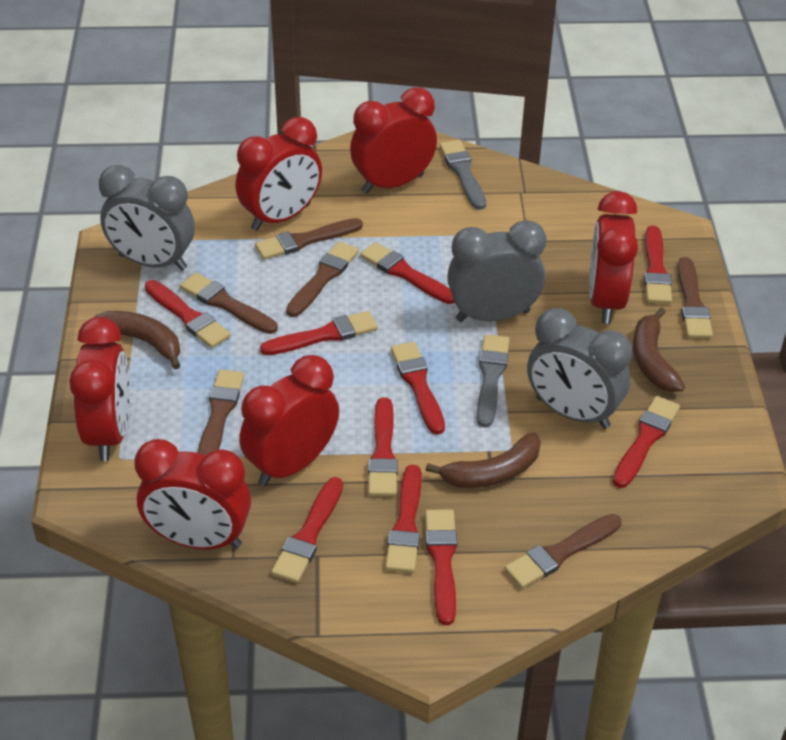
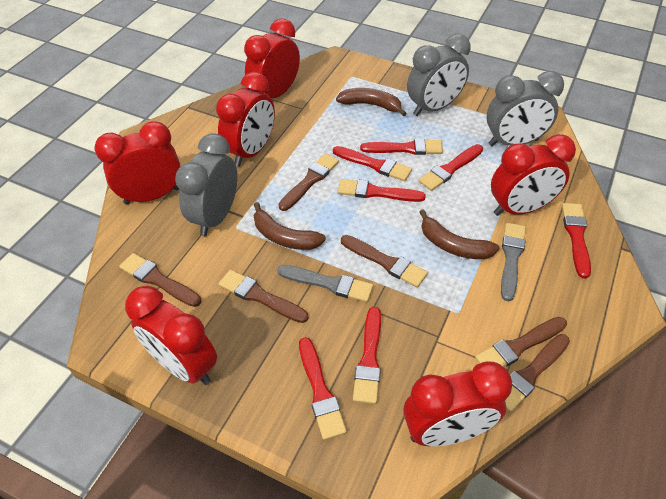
red brush: 10 -> 7

